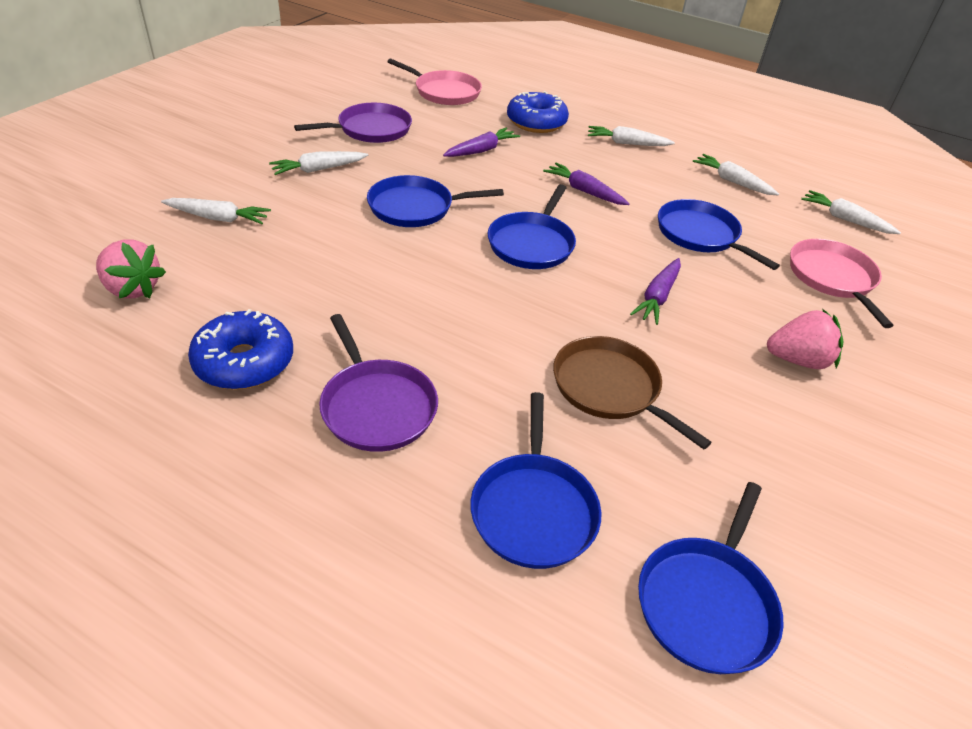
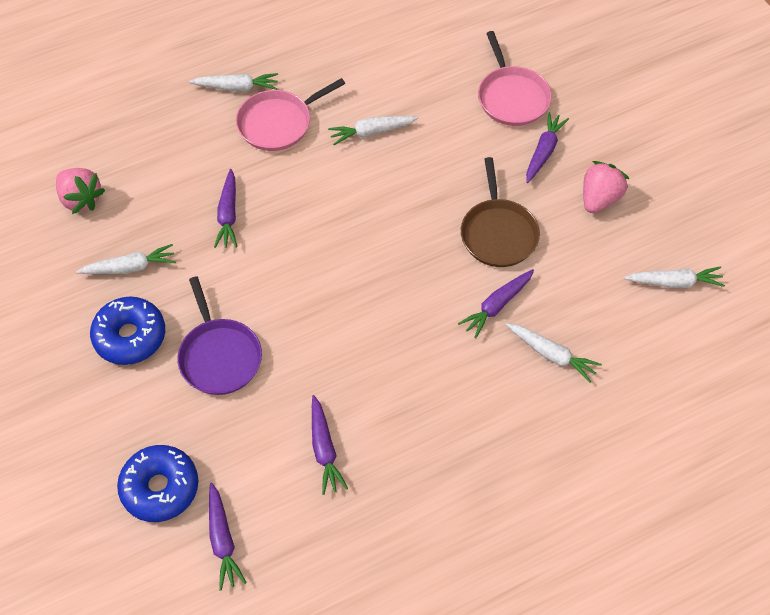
blue pan: 5 -> 0
purple carrot: 3 -> 5
purple pan: 2 -> 1

